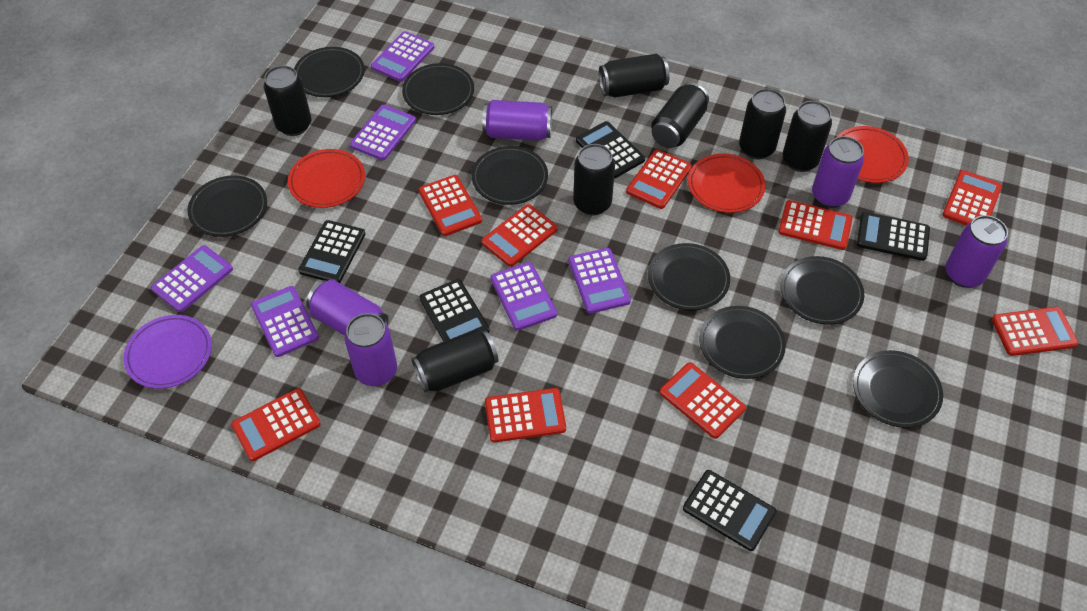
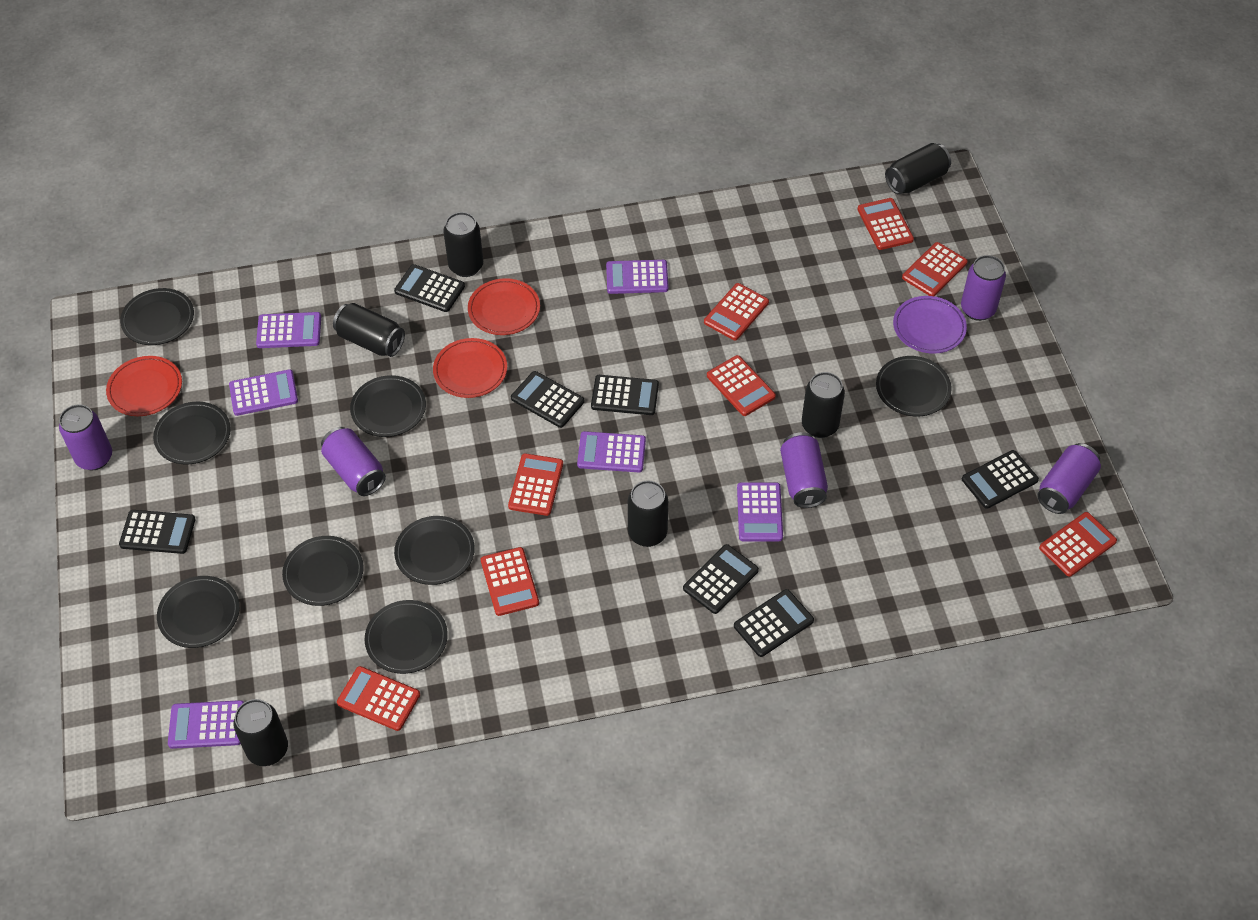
black calculator: 5 -> 7
black can: 7 -> 6
red calculator: 9 -> 8

